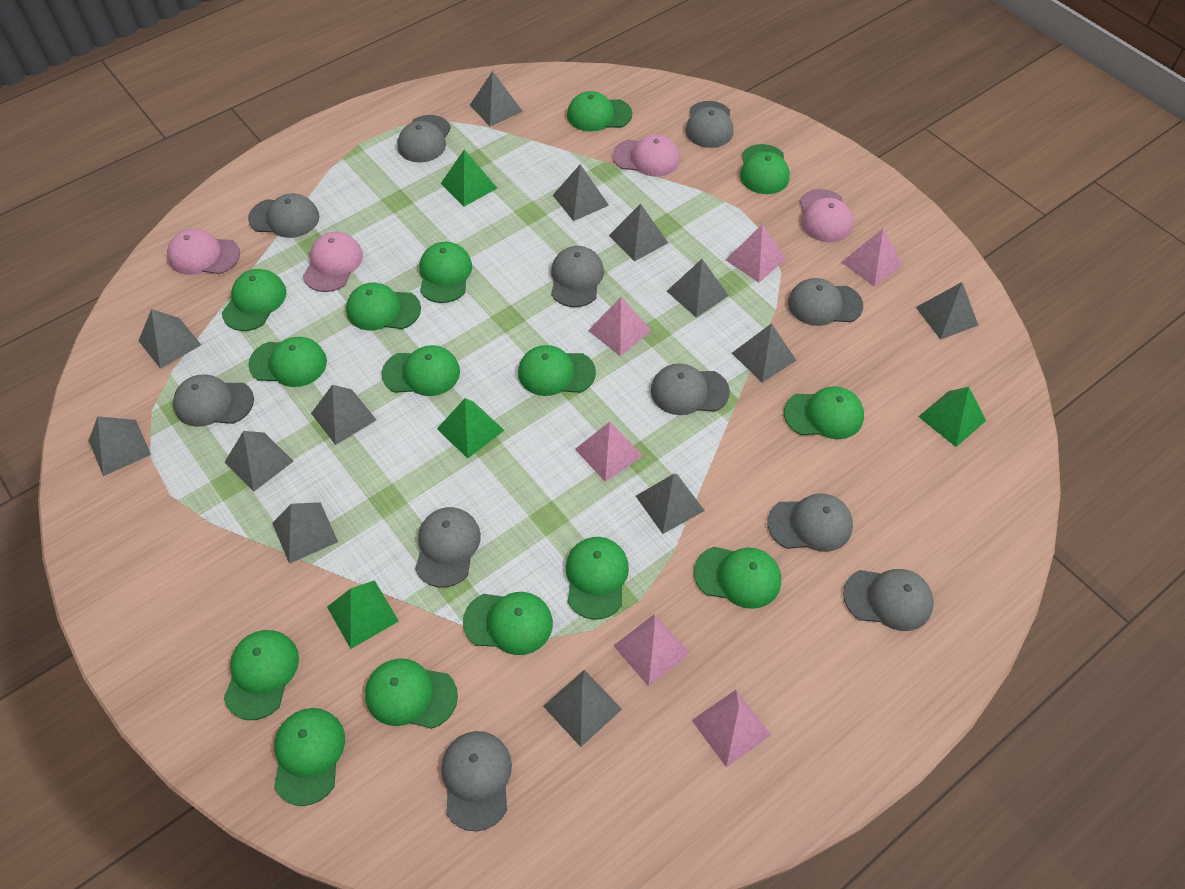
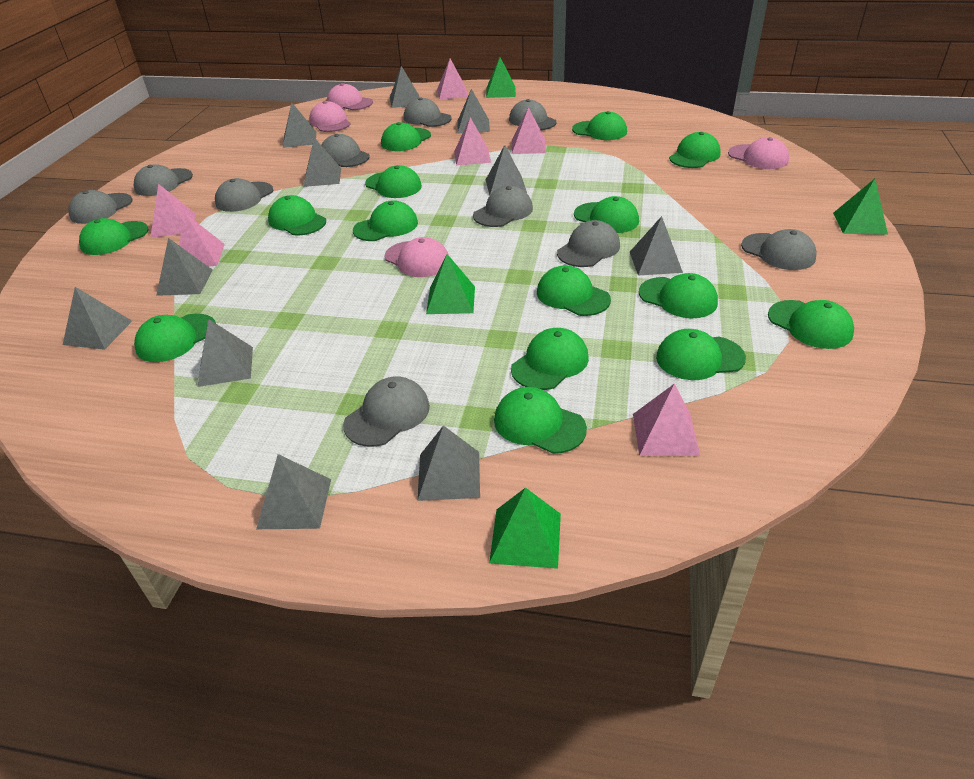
grey cap: 11 -> 10
grey pyramid: 13 -> 11

